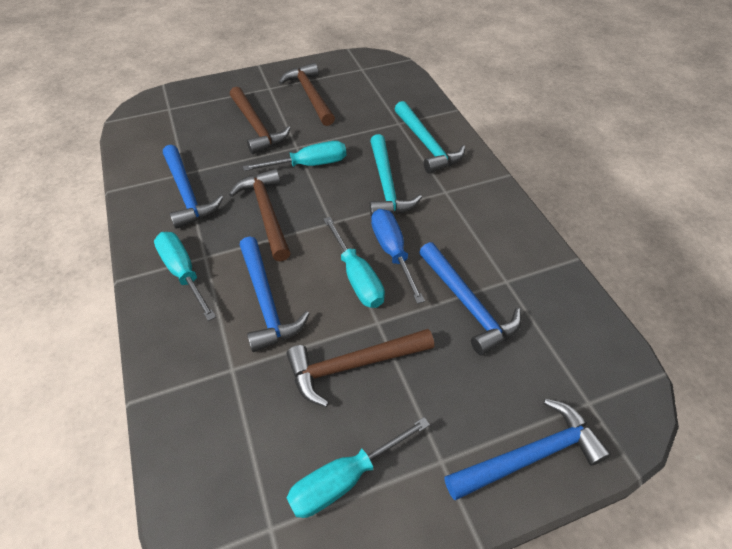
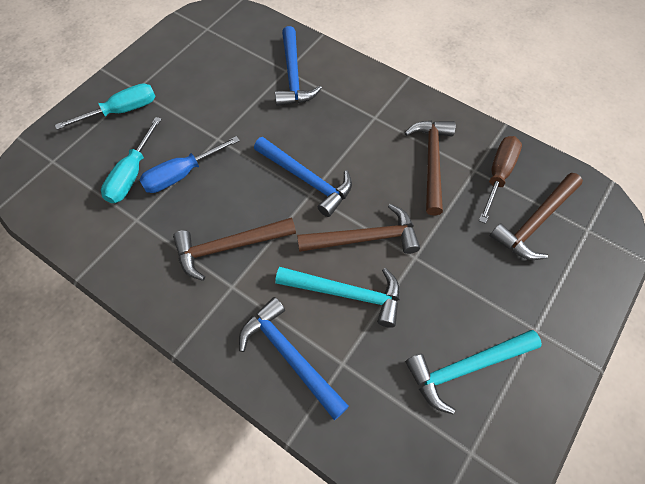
blue hammer: 4 -> 3
brown screwdriver: 0 -> 1
turquoise screwdriver: 4 -> 2

